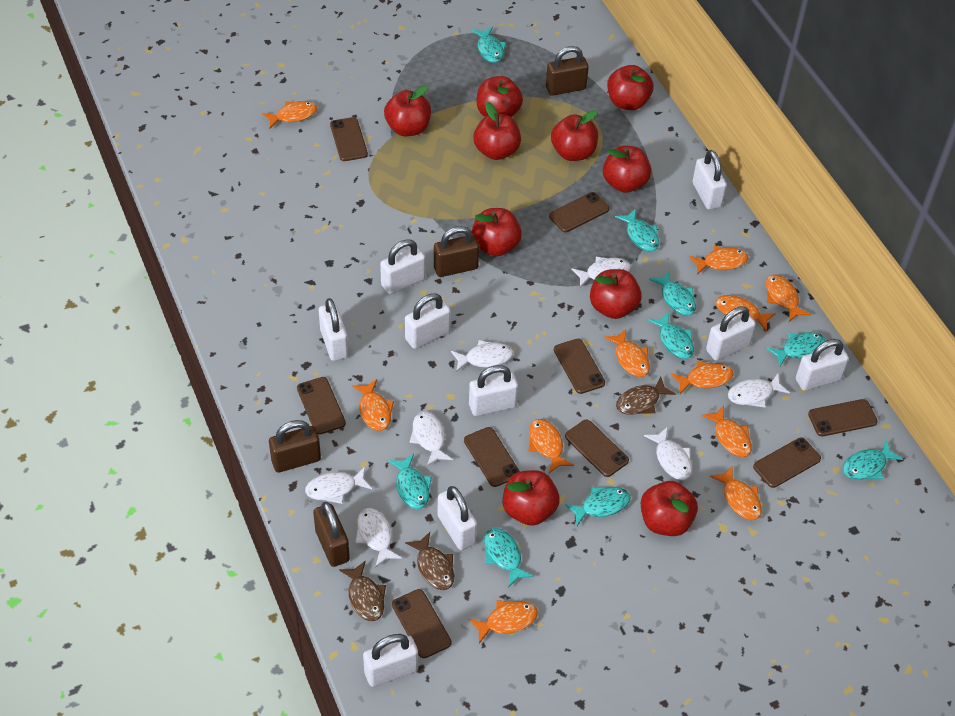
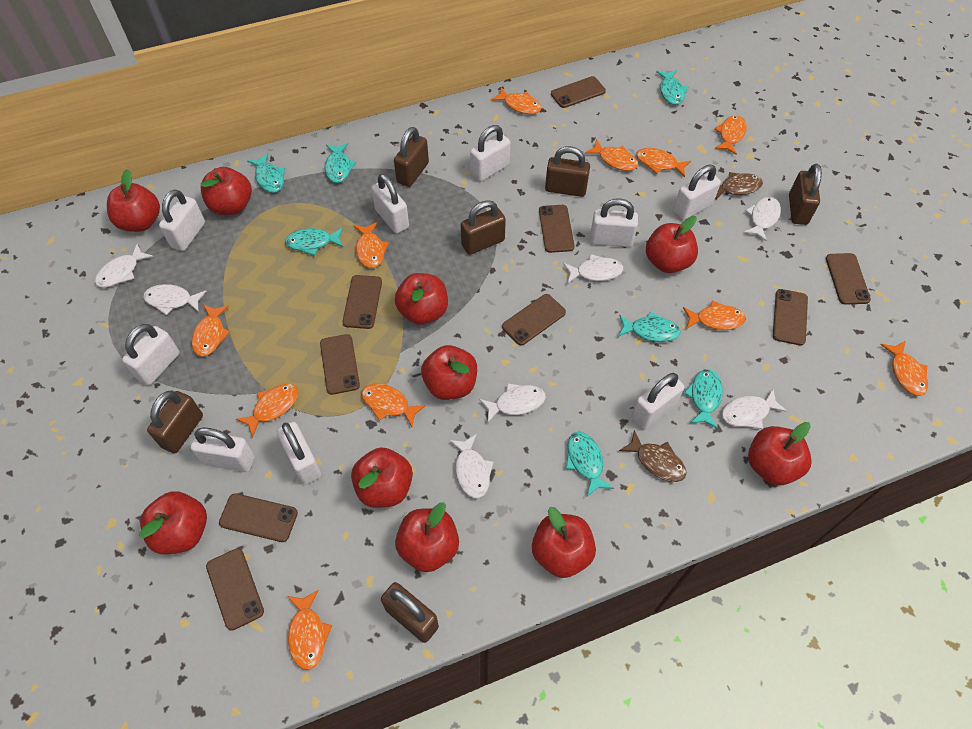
brown fish: 3 -> 2
brown padlock: 4 -> 6
turquoise fish: 9 -> 7

